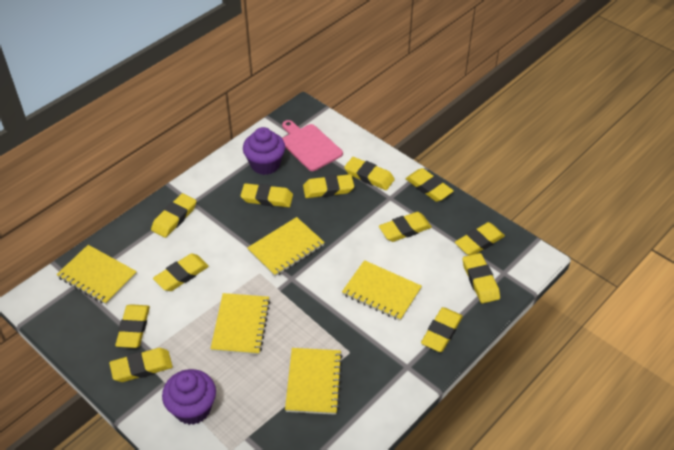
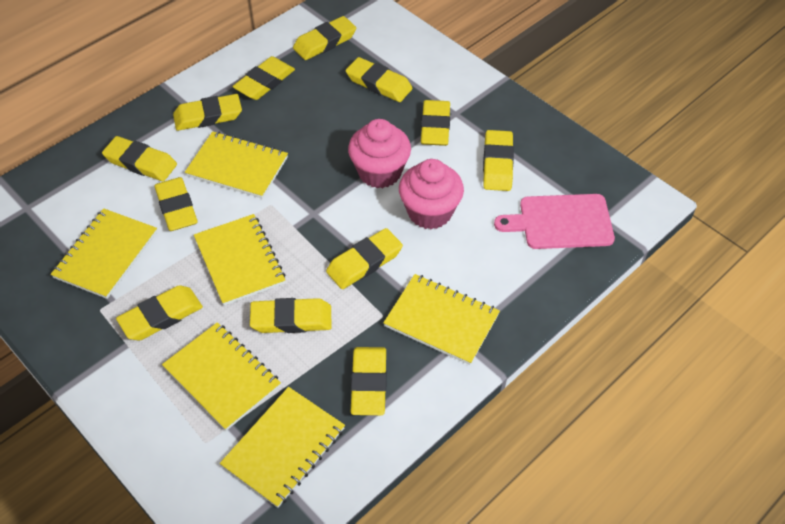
pink cupcake: 0 -> 2
purple cupcake: 2 -> 0
yellow notebook: 5 -> 6

